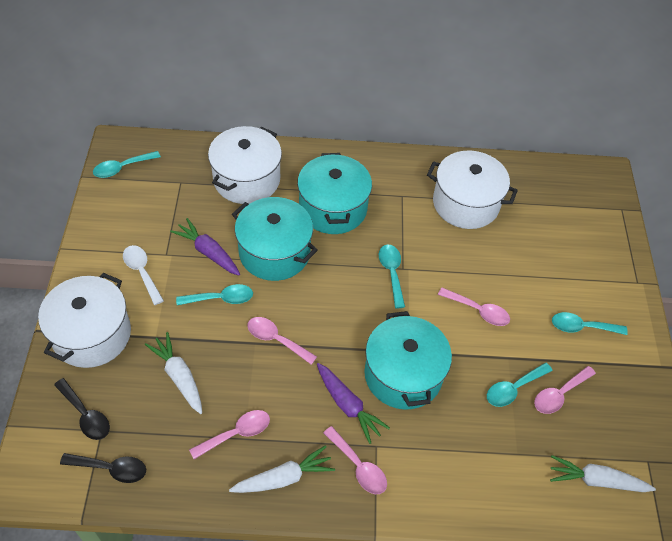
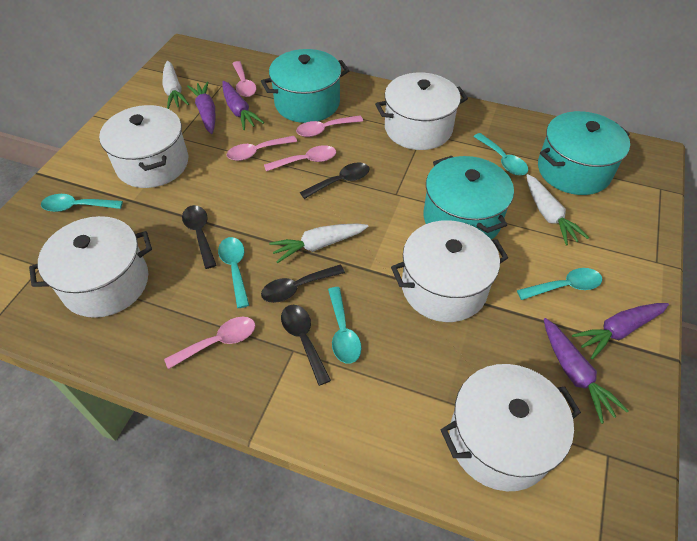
black spoon: 2 -> 4
purple carrot: 2 -> 4
white pot: 3 -> 5
white spoon: 1 -> 0

